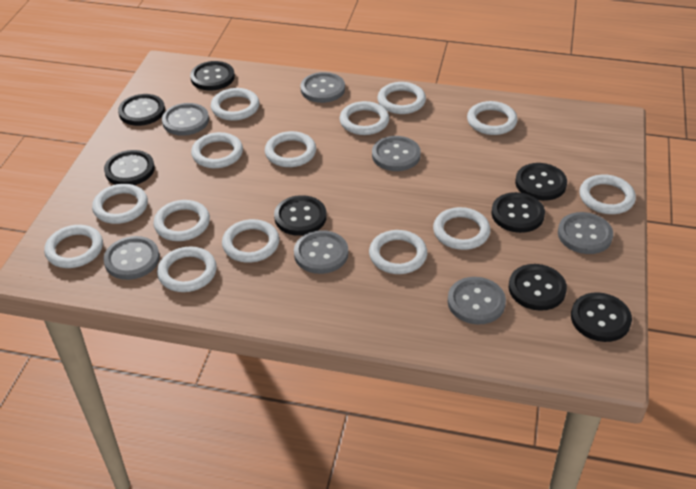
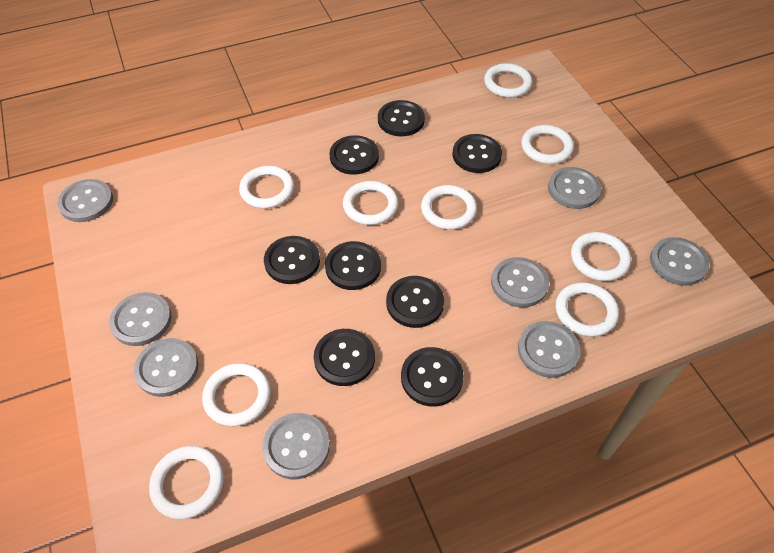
grey button: 7 -> 8
white ring: 14 -> 9

